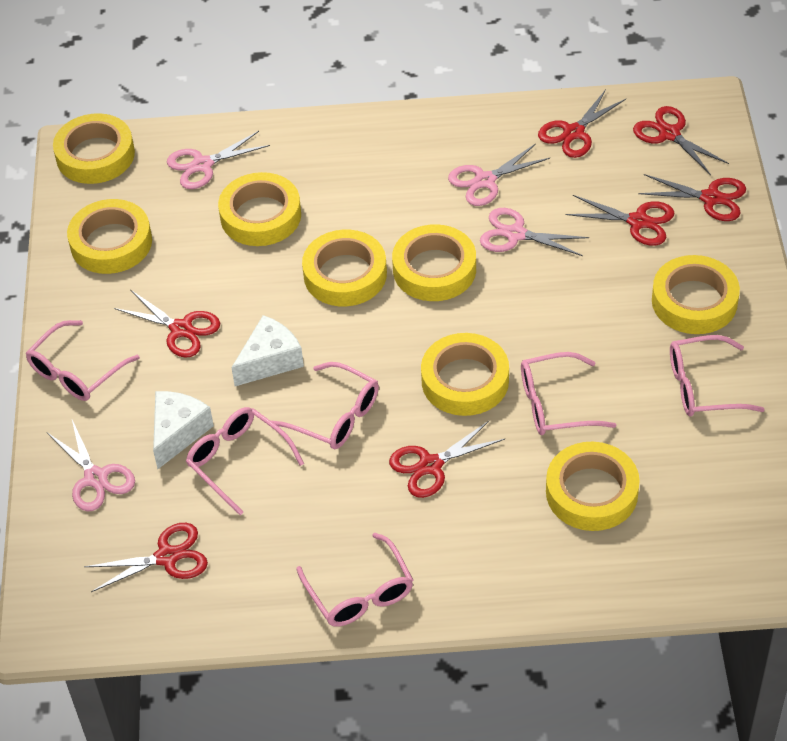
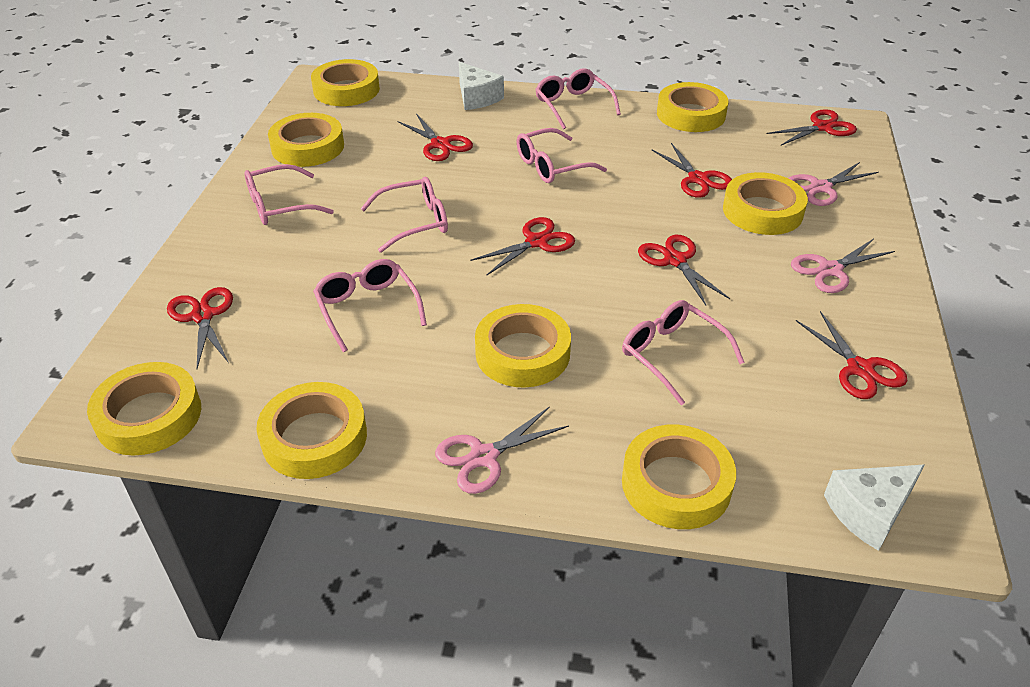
pink scissors: 4 -> 3

